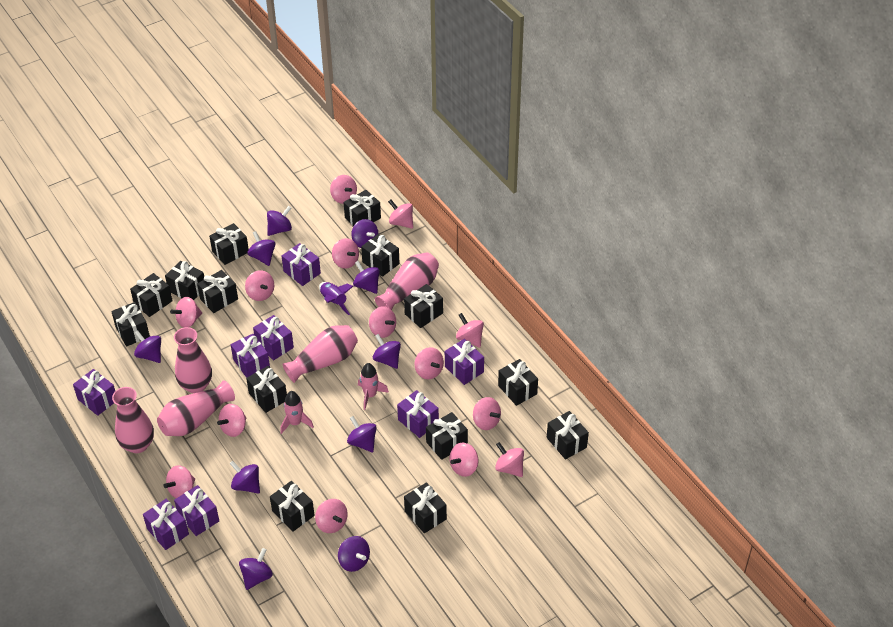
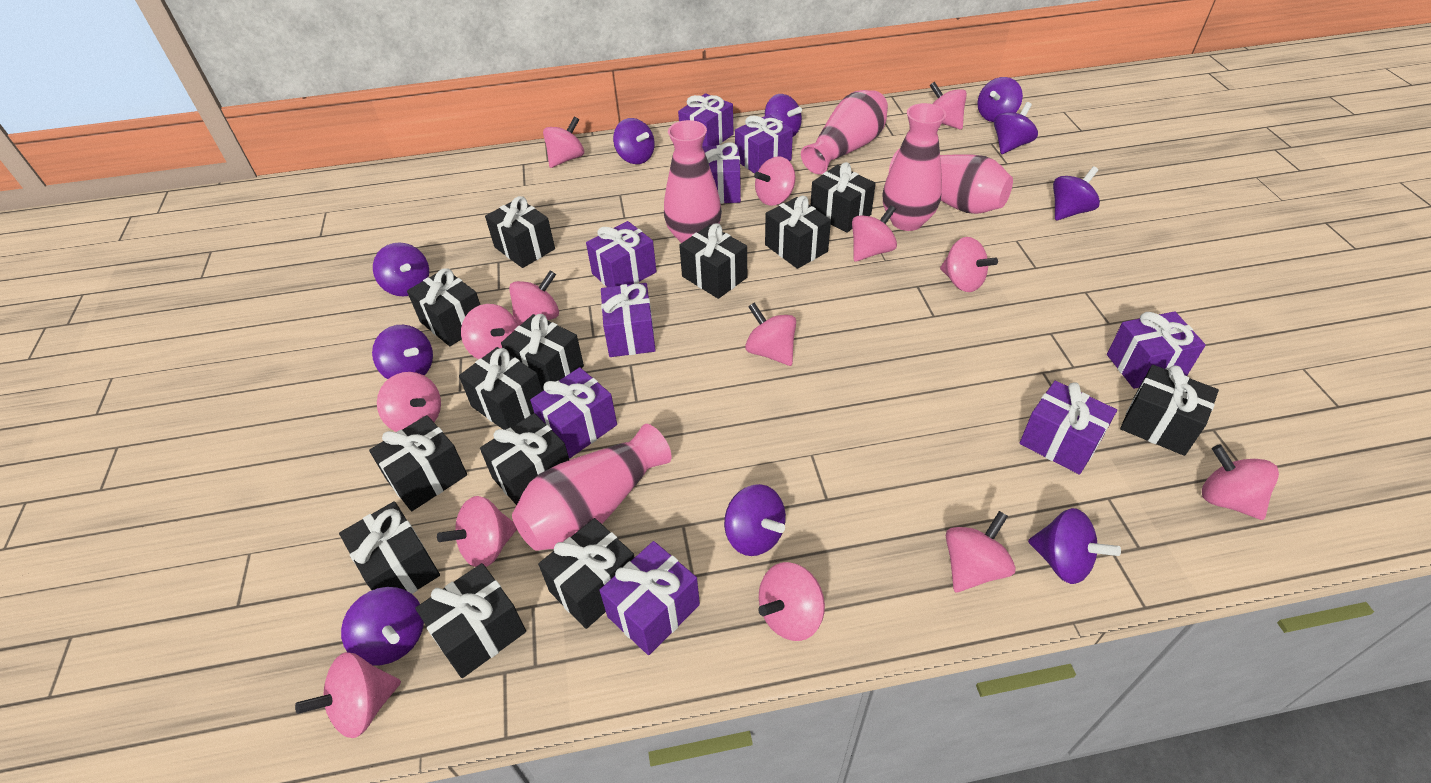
black gift: 14 -> 13
pink rocket: 2 -> 0
purple gift: 8 -> 9
purple rocket: 1 -> 0

